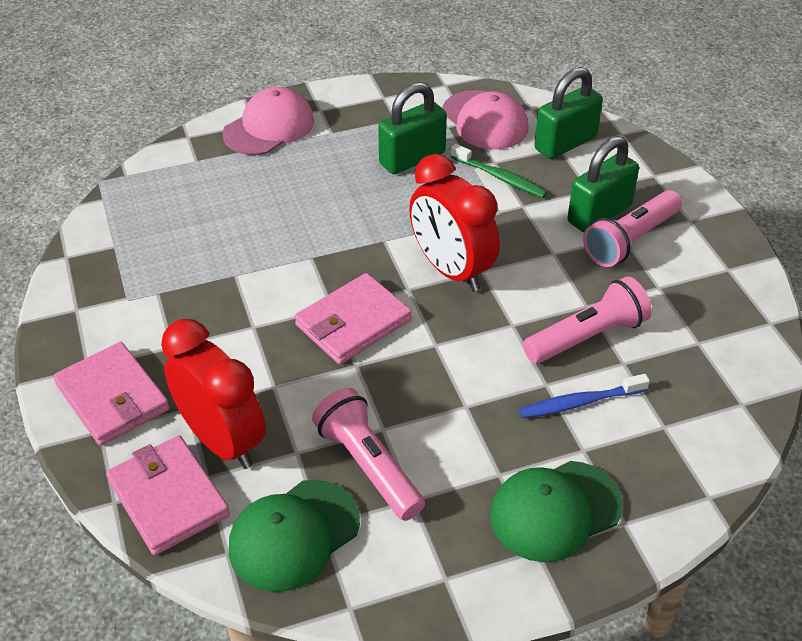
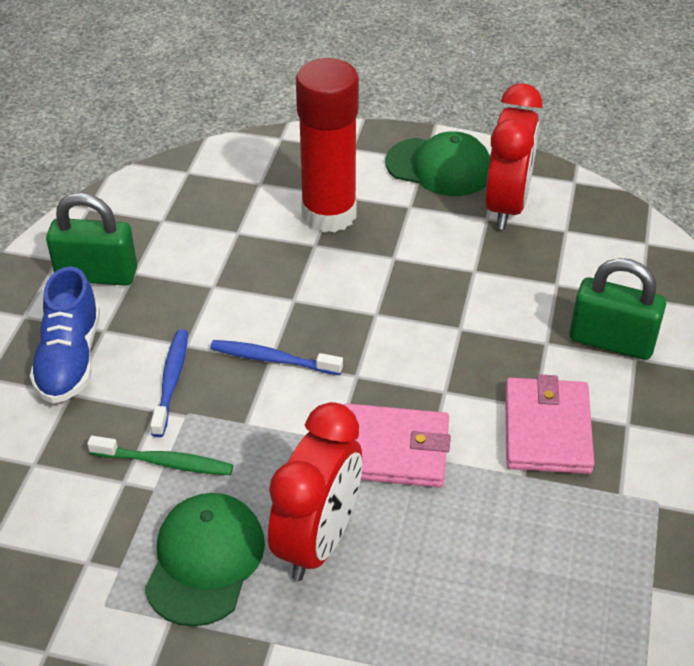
blue shoe: 0 -> 1
blue toothbrush: 1 -> 2
green padlock: 3 -> 2
pink cap: 2 -> 0
pink flashlight: 3 -> 0
pink wallet: 3 -> 2
red glue stick: 0 -> 1

